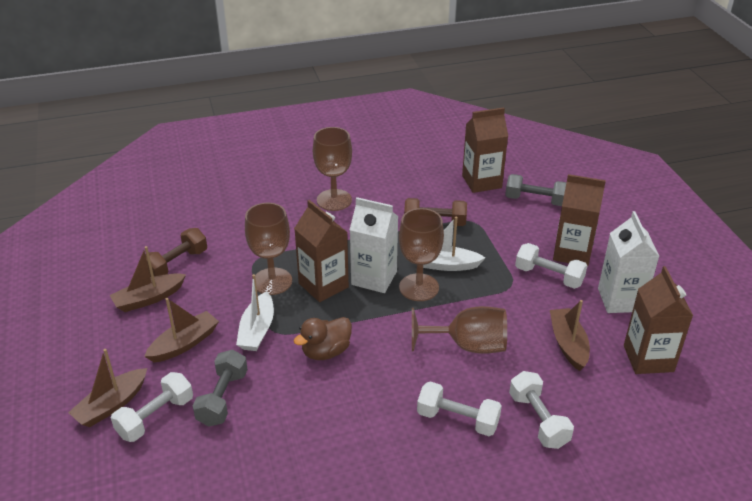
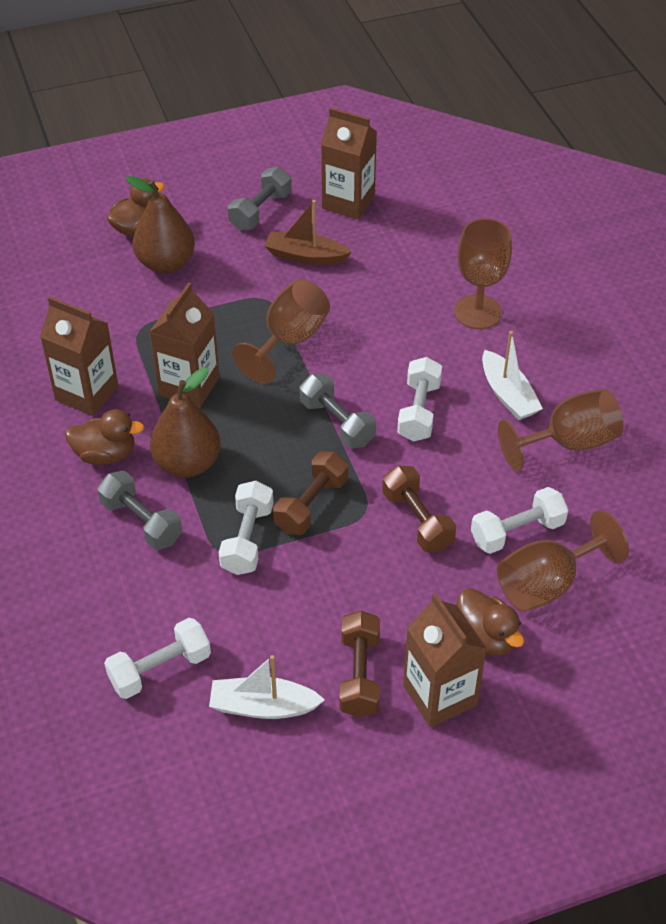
brown boat: 4 -> 1
brown duck: 1 -> 3
brown dumbbell: 2 -> 3
brown pear: 0 -> 2
grey dumbbell: 2 -> 3
white carton: 2 -> 0

